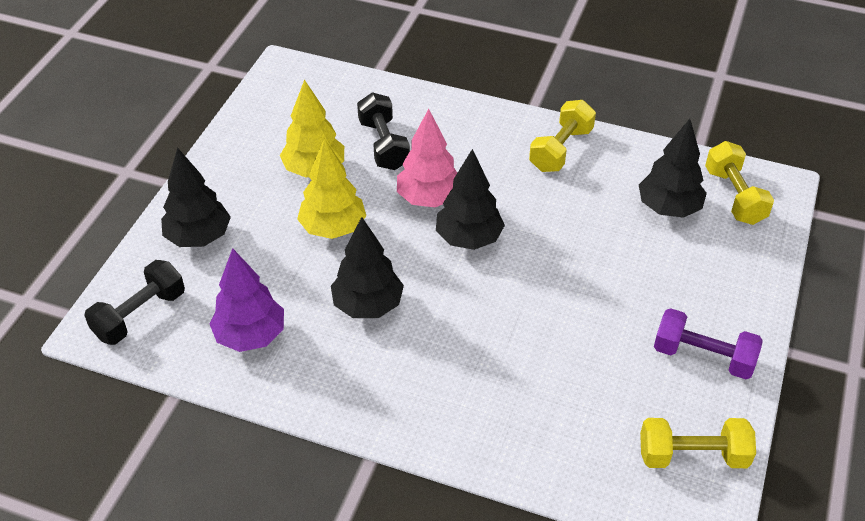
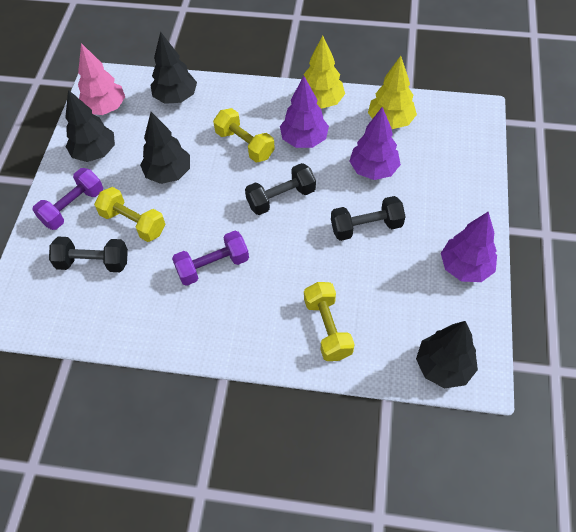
black dumbbell: 2 -> 3
purple dumbbell: 1 -> 2
purple tree: 1 -> 3

